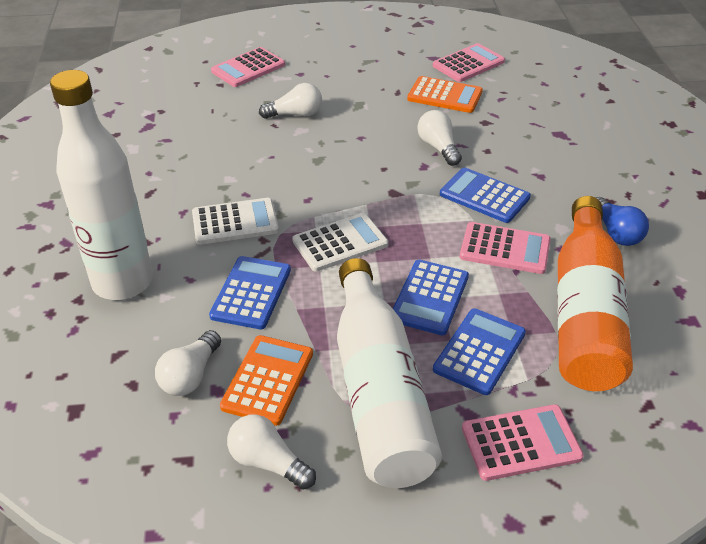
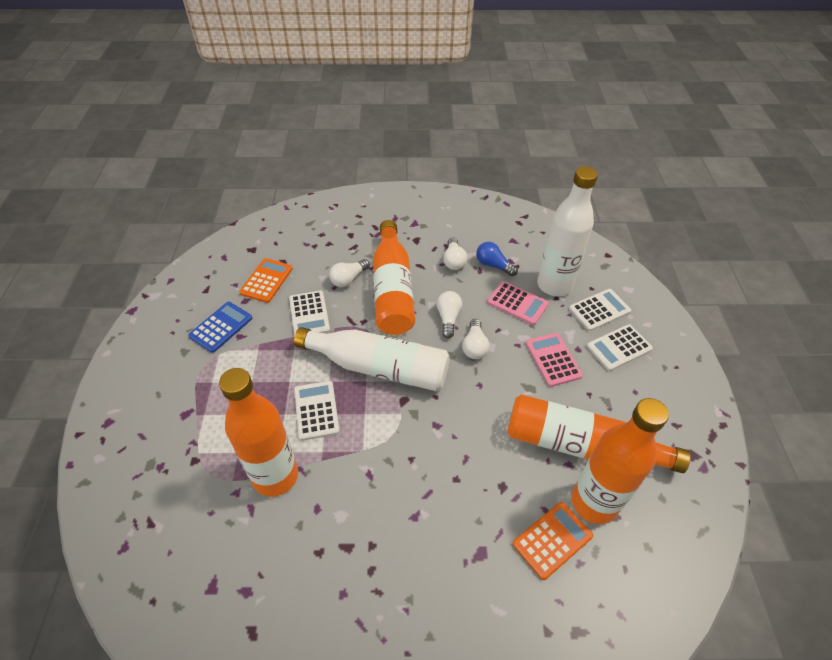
blue calculator: 4 -> 1
orange bottle: 1 -> 4
pink calculator: 4 -> 2
white calculator: 2 -> 4

